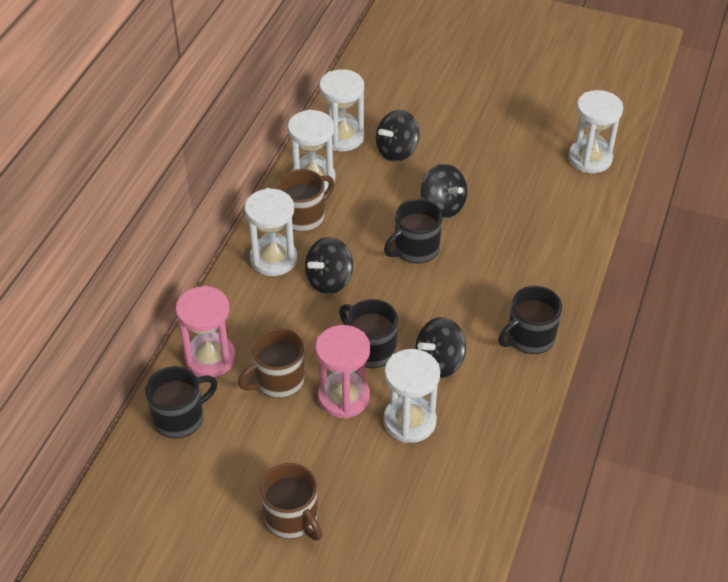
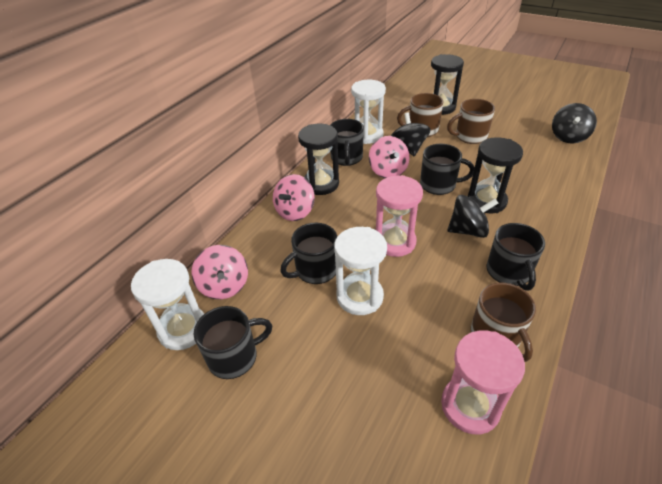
black hourglass: 0 -> 3
black mug: 4 -> 5
black spinning top: 4 -> 3
pink spinning top: 0 -> 3
white hourglass: 5 -> 3

